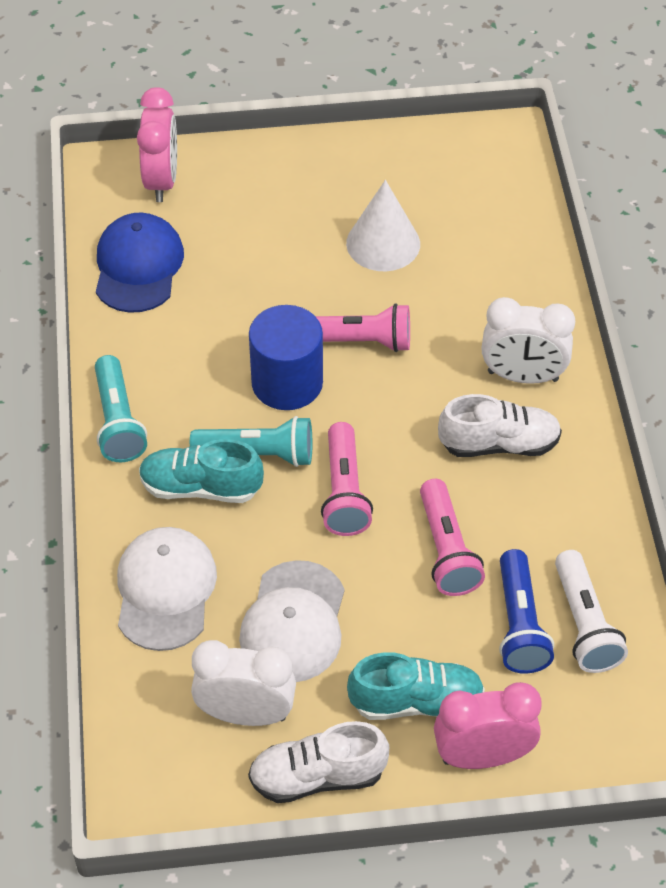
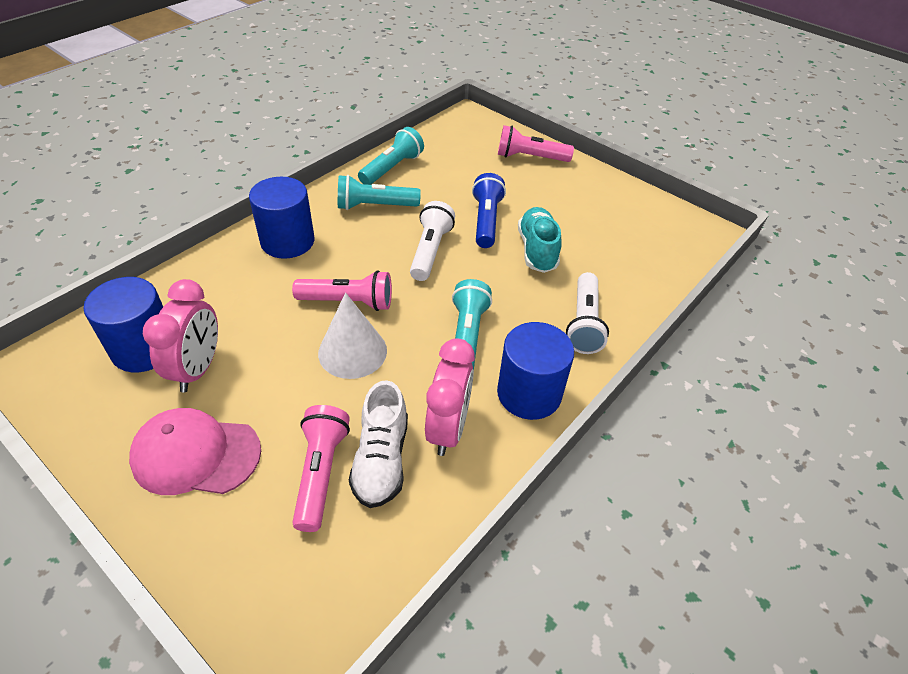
blue cap: 1 -> 0
blue cylinder: 1 -> 3
pink cap: 0 -> 1
turquoise flashlight: 2 -> 3
turquoise shoe: 2 -> 1
white cap: 2 -> 0
white clock: 2 -> 0
white flashlight: 1 -> 2
white shoe: 2 -> 1

